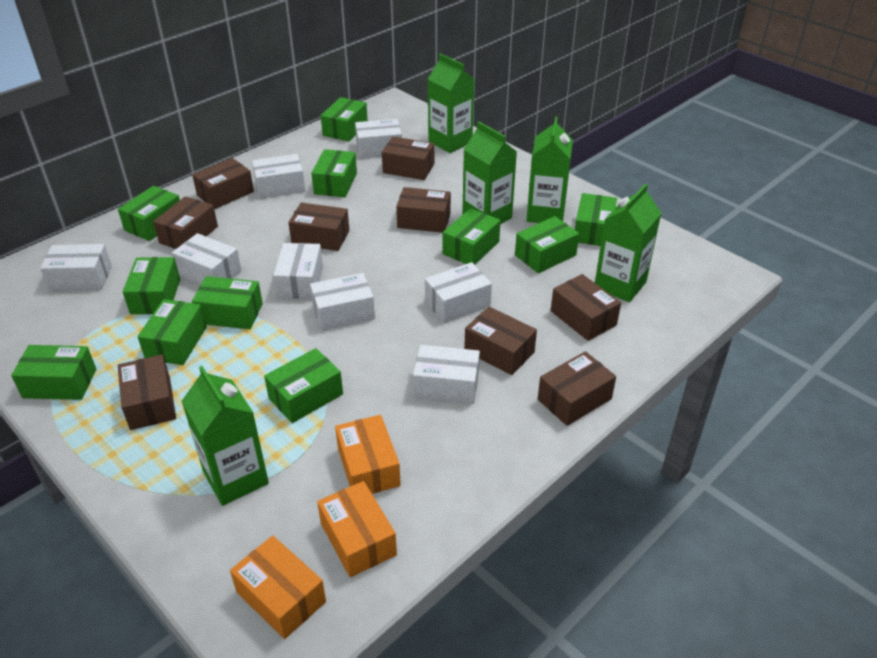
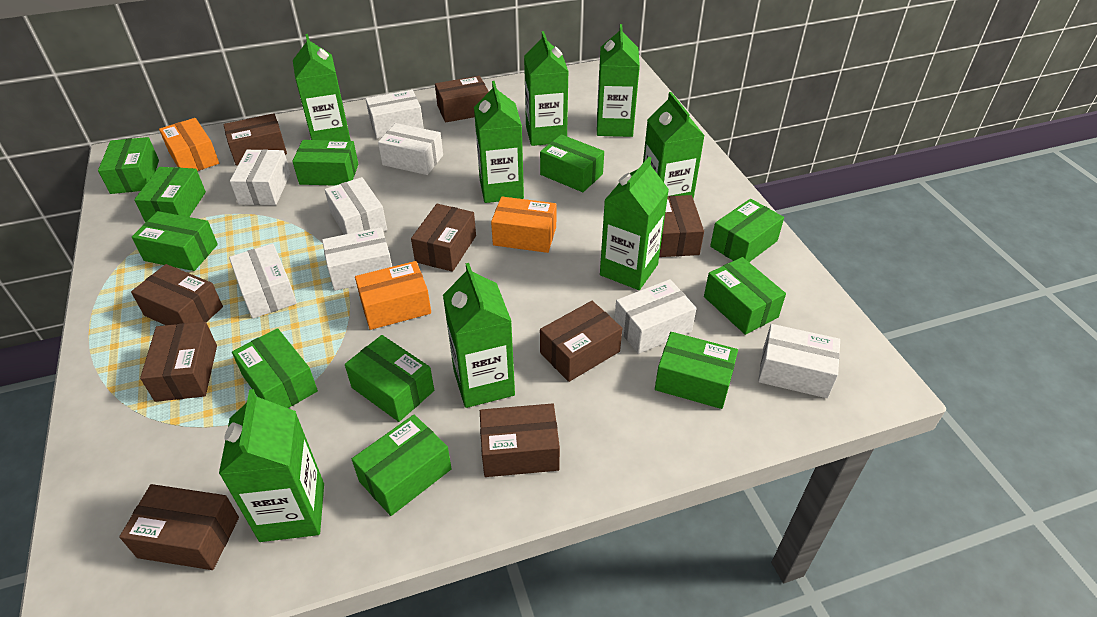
green carton: 5 -> 8

